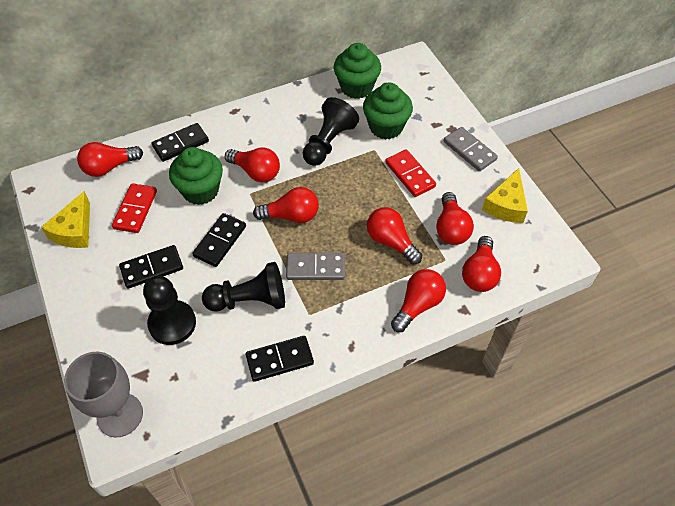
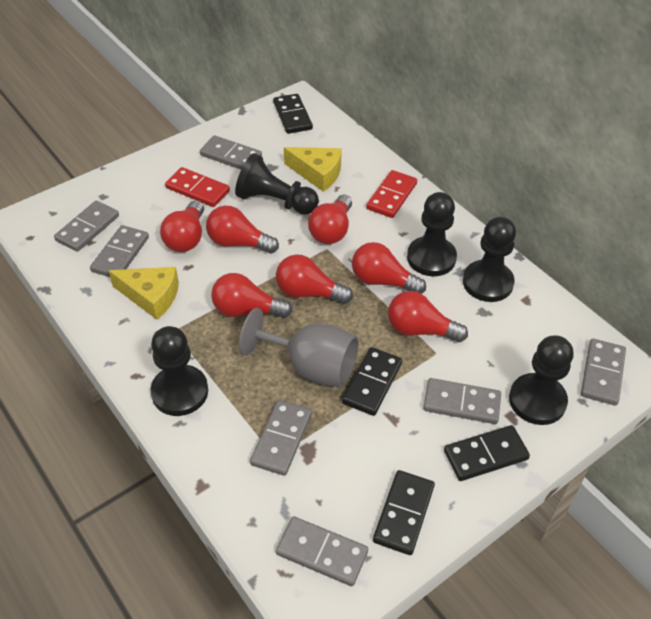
black pawn: 3 -> 5
green cupcake: 3 -> 0
grey domino: 2 -> 7

